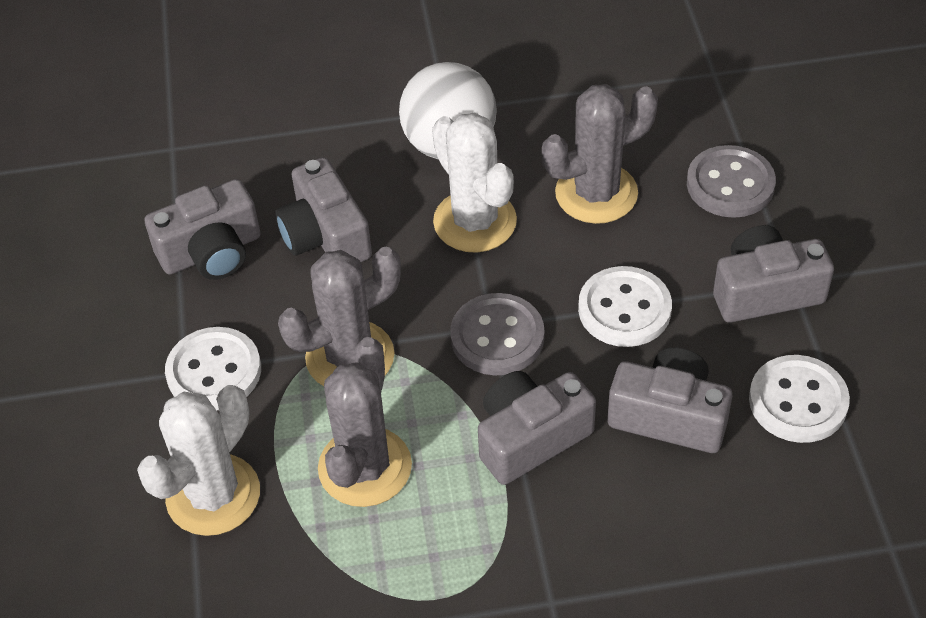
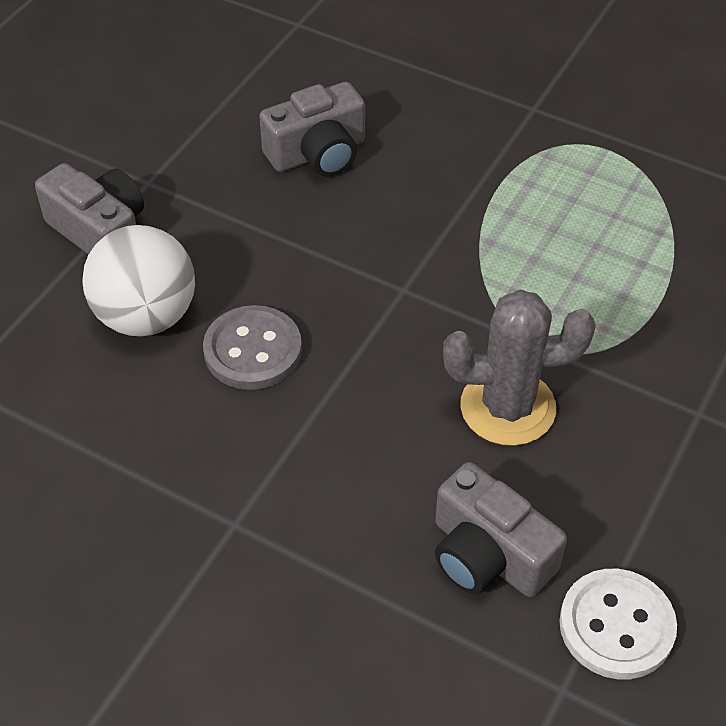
grey button: 2 -> 1
grey cactus: 3 -> 1
grey camera: 5 -> 3
white button: 3 -> 1
white cactus: 2 -> 0

